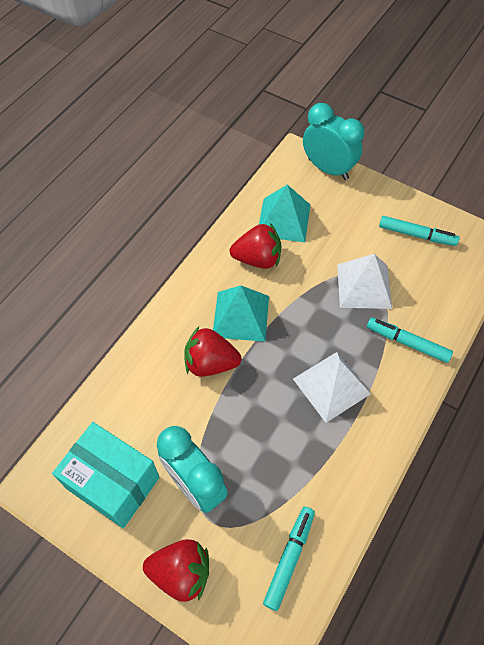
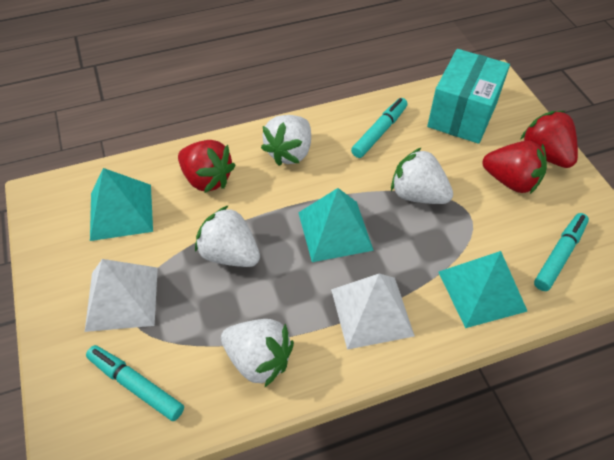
turquoise clock: 2 -> 0
turquoise pyramid: 2 -> 3
white strawberry: 0 -> 4

